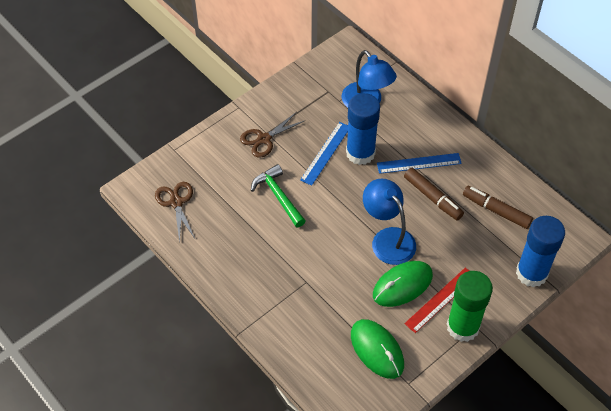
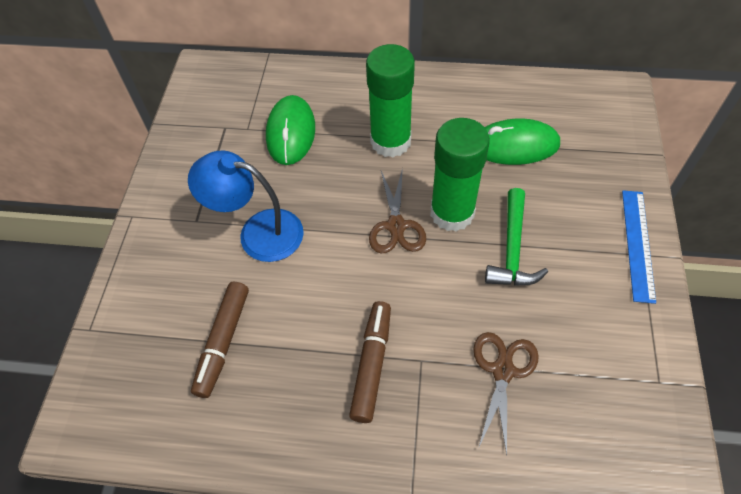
blue glue stick: 2 -> 0
blue lamp: 2 -> 1
blue ruler: 2 -> 1
green glue stick: 1 -> 2
red ruler: 1 -> 0

